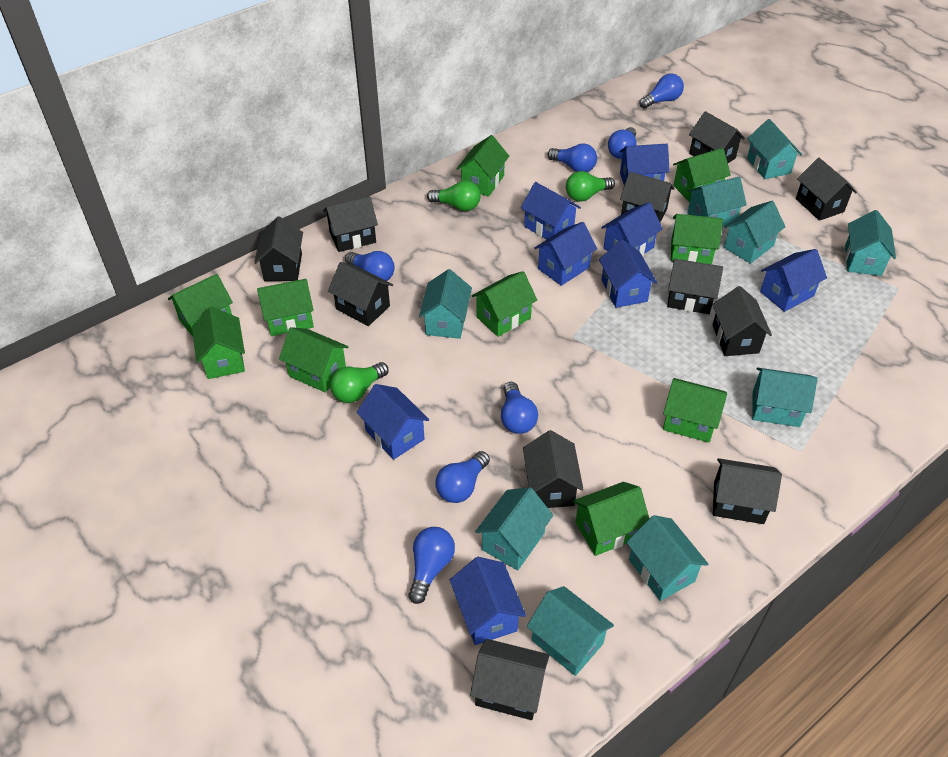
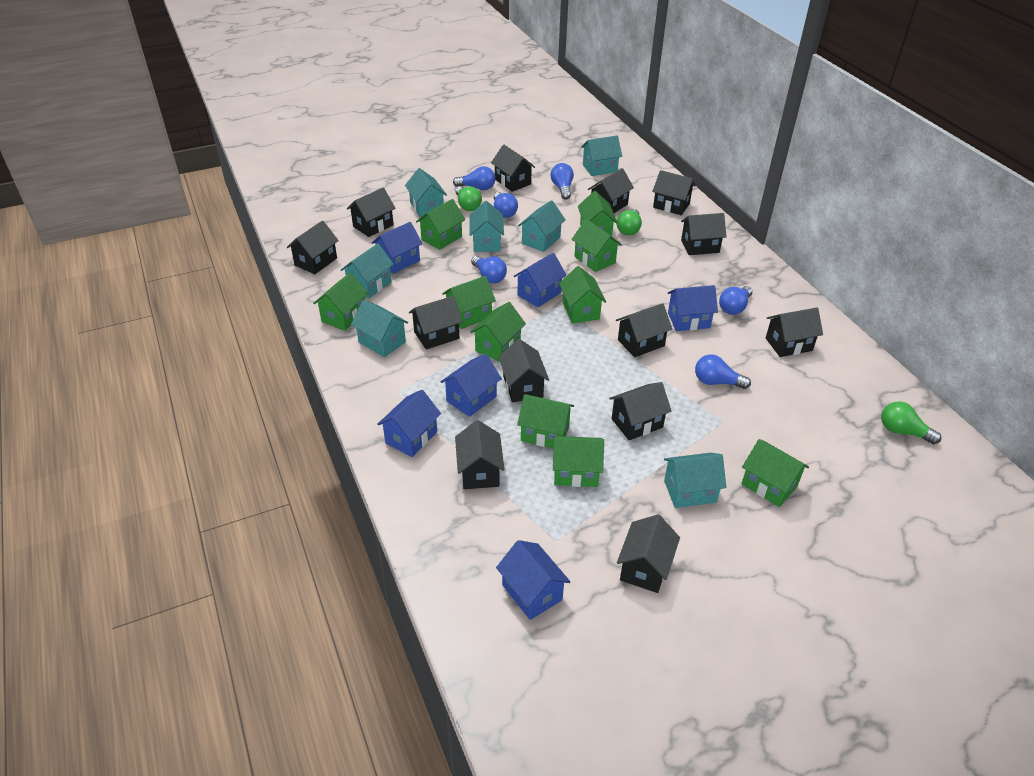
black house: 11 -> 13
blue house: 8 -> 6
blue light bulb: 7 -> 6
turquoise house: 9 -> 7

